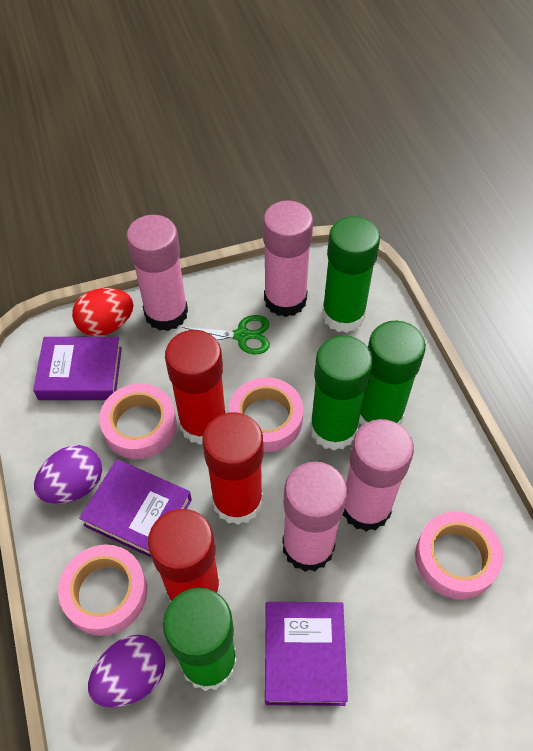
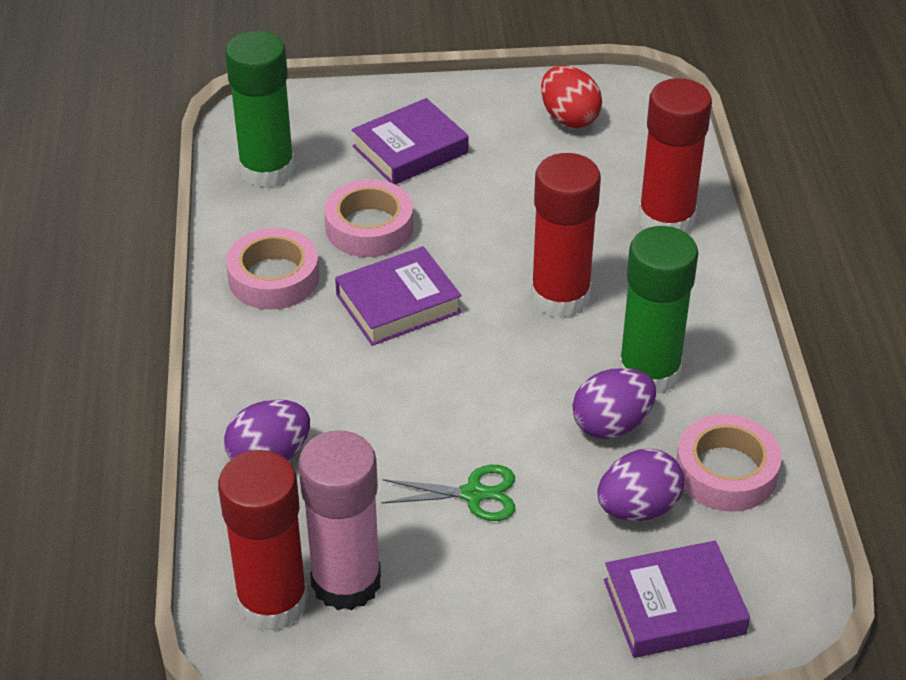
green glue stick: 4 -> 2
pink glue stick: 4 -> 1
pink tape: 4 -> 3
purple egg: 2 -> 3

